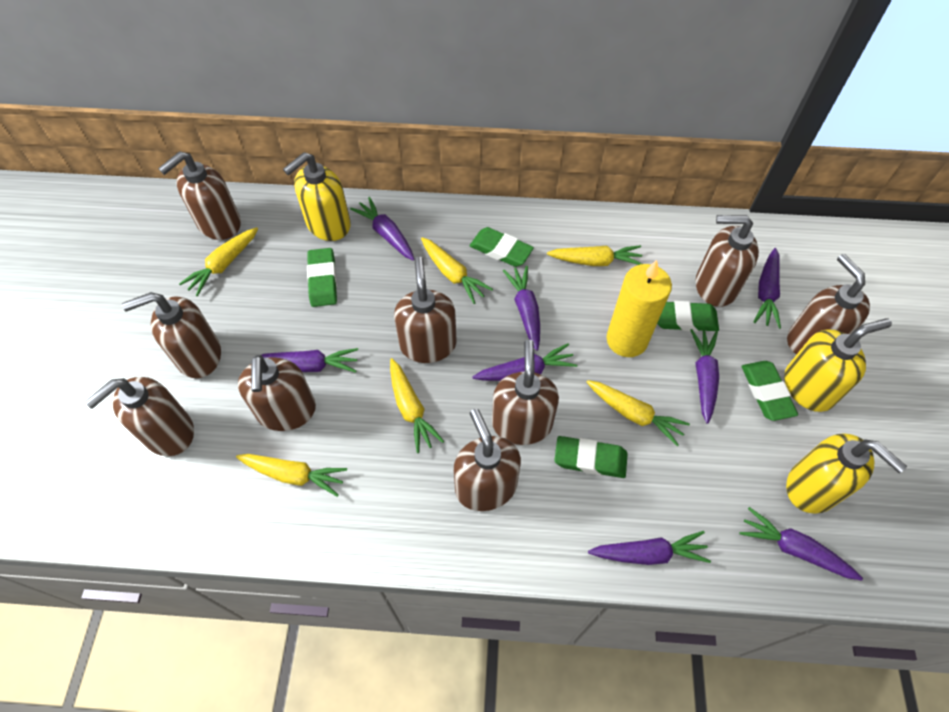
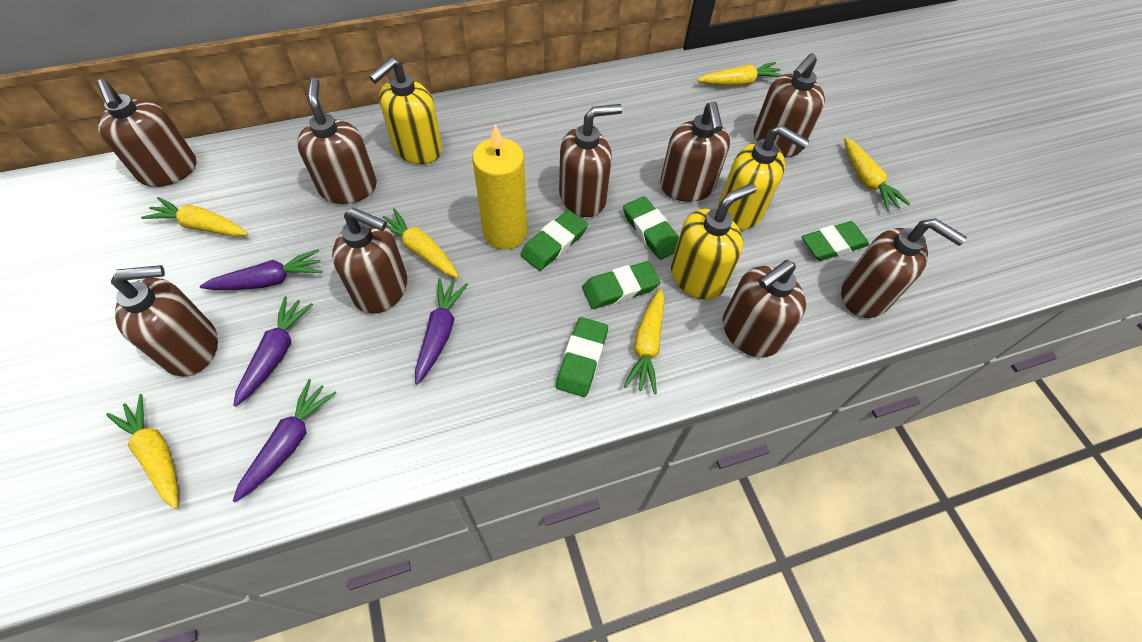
purple carrot: 8 -> 4

